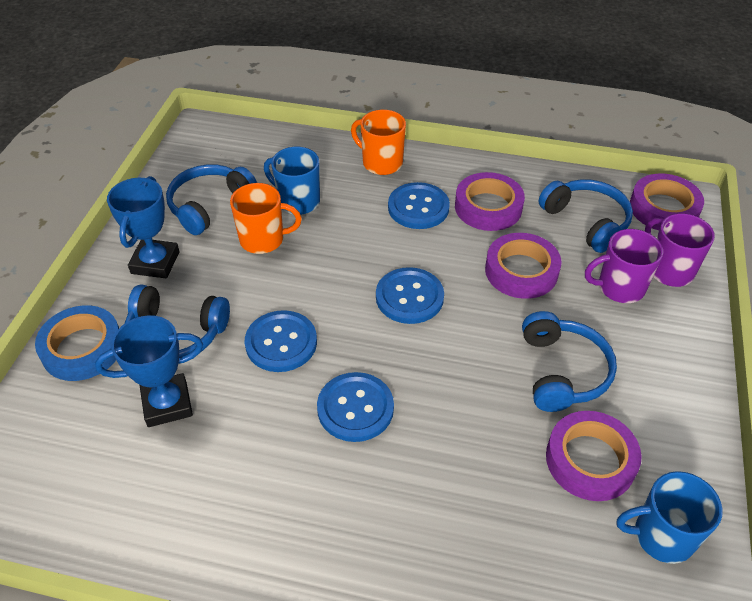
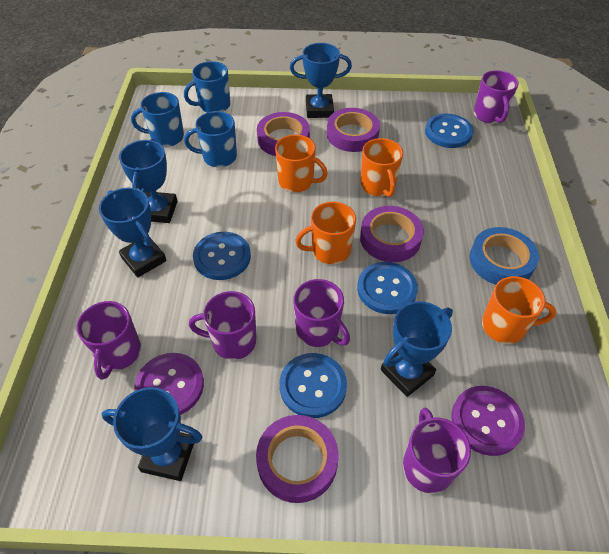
blue headphones: 4 -> 0
blue mug: 2 -> 3
blue trophy: 2 -> 5
orange mug: 2 -> 4
purple button: 0 -> 2
purple mug: 2 -> 5

